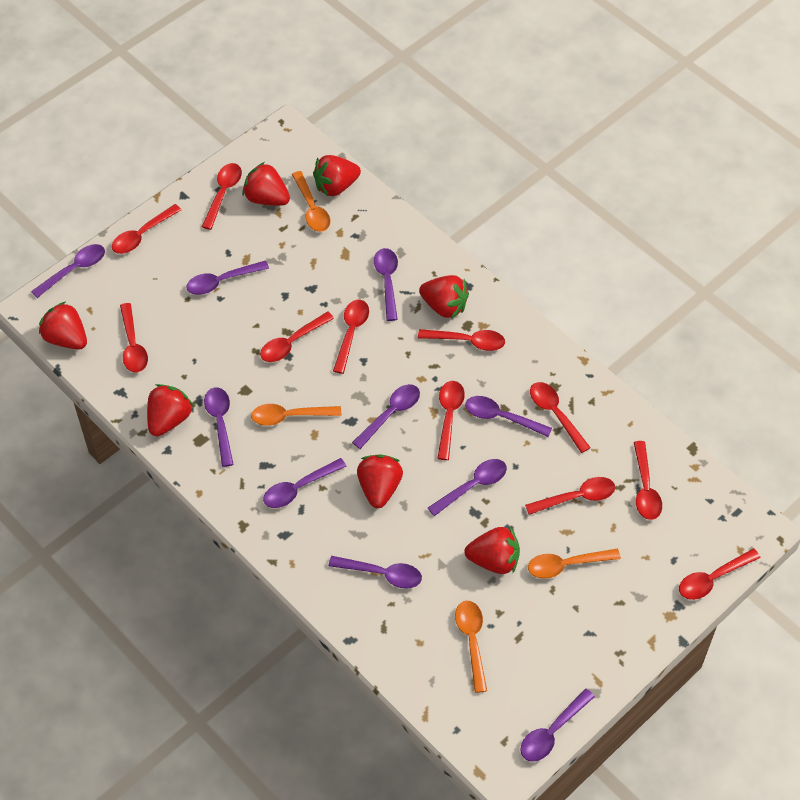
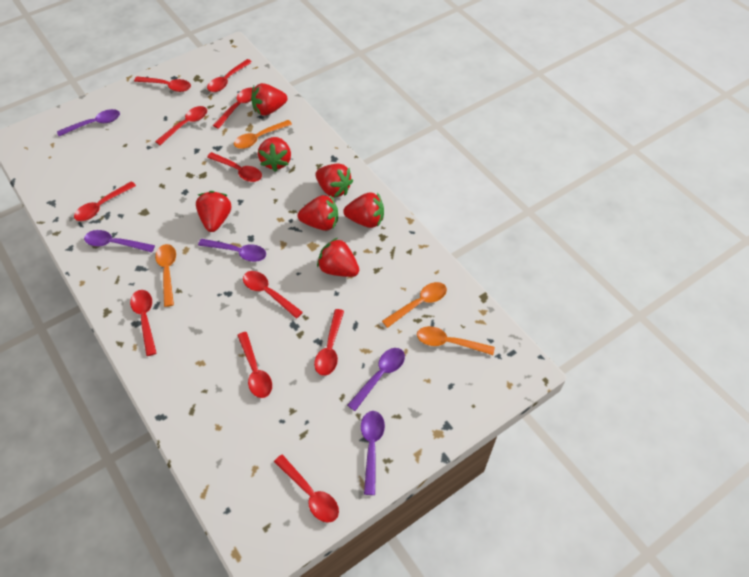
purple spoon: 10 -> 5

